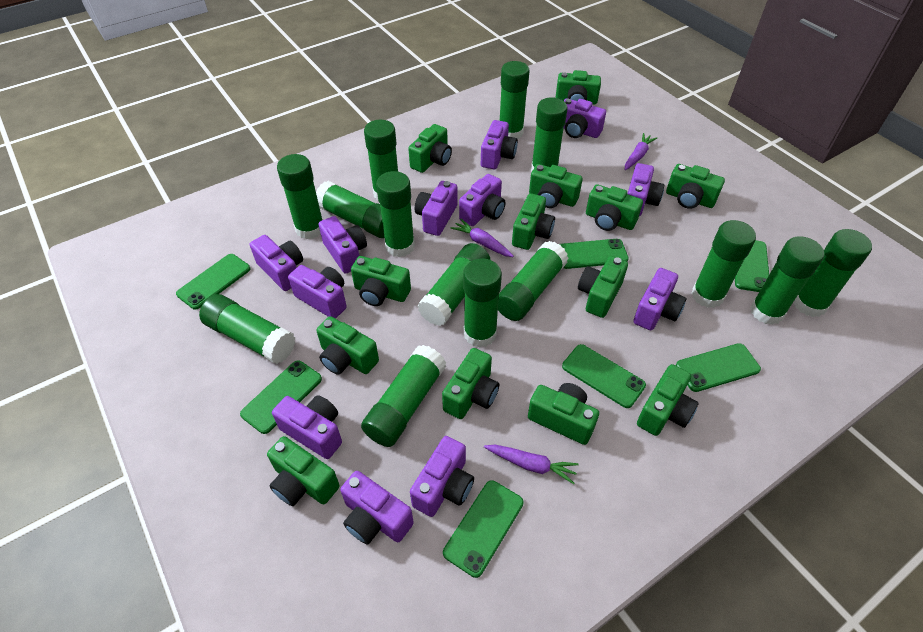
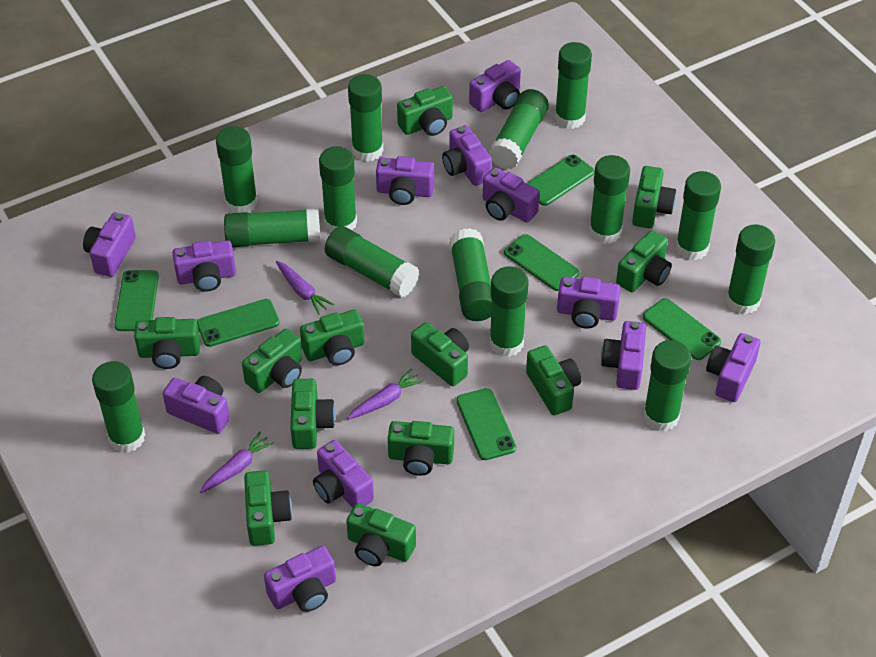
green camera: 13 -> 12
green phone: 7 -> 6

